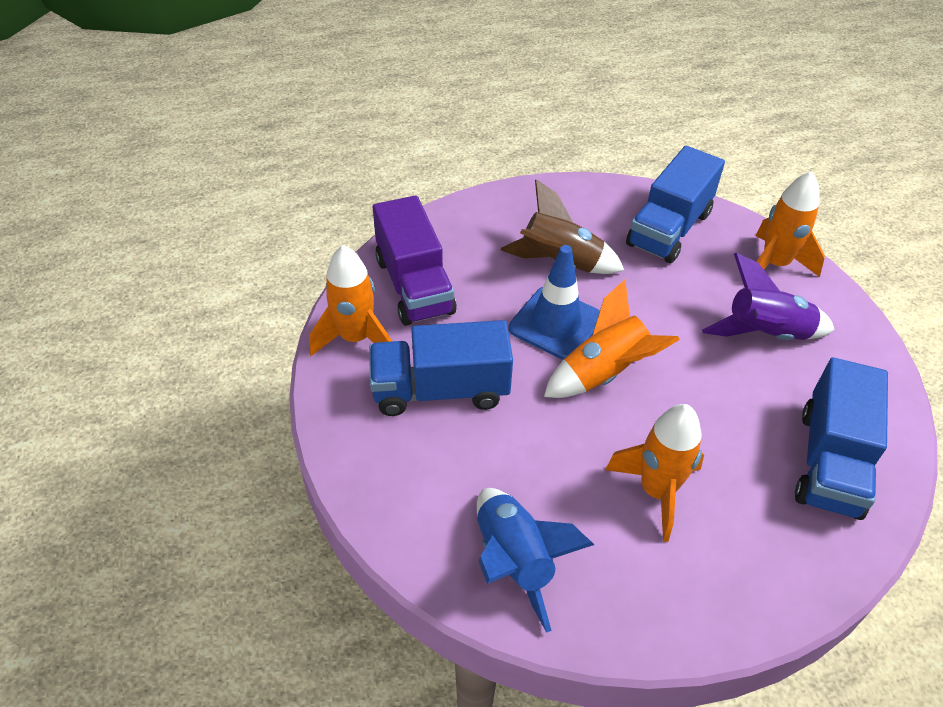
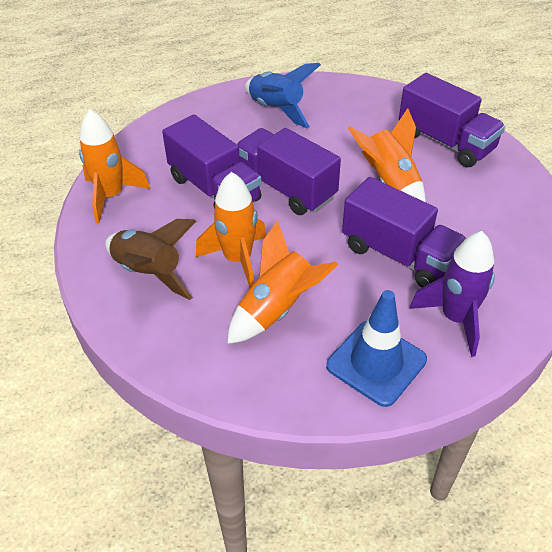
blue truck: 3 -> 0
purple truck: 1 -> 4

